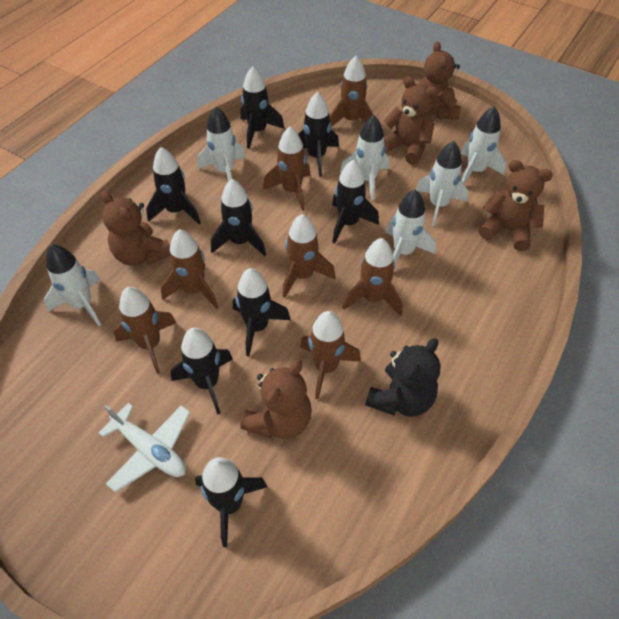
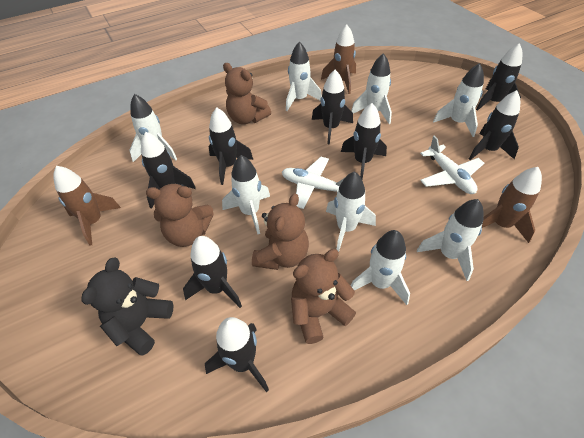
brown rocket: 7 -> 3
brown teddy bear: 5 -> 4
white plane: 1 -> 2
white rocket: 6 -> 8

